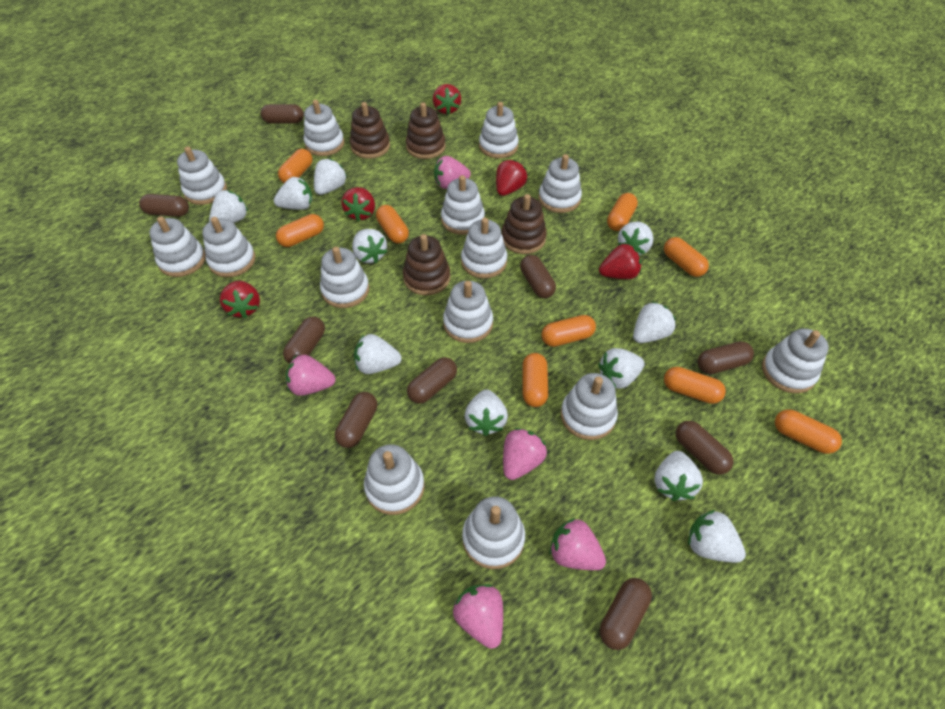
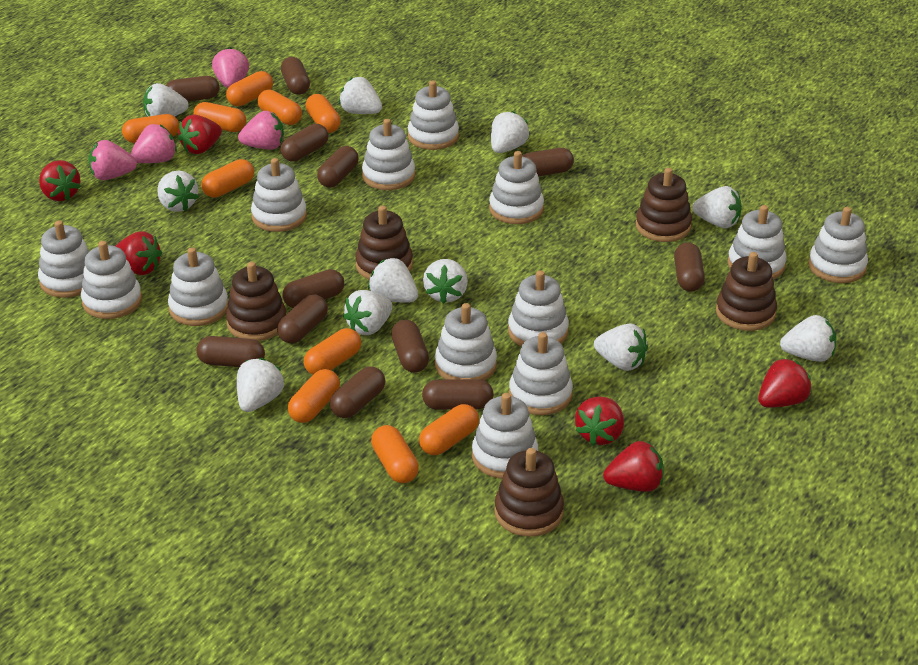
brown capsule: 9 -> 12
brown stacking toy: 4 -> 5
orange capsule: 9 -> 10
pink strawberry: 5 -> 4
red strawberry: 5 -> 6
white stacking toy: 14 -> 13

